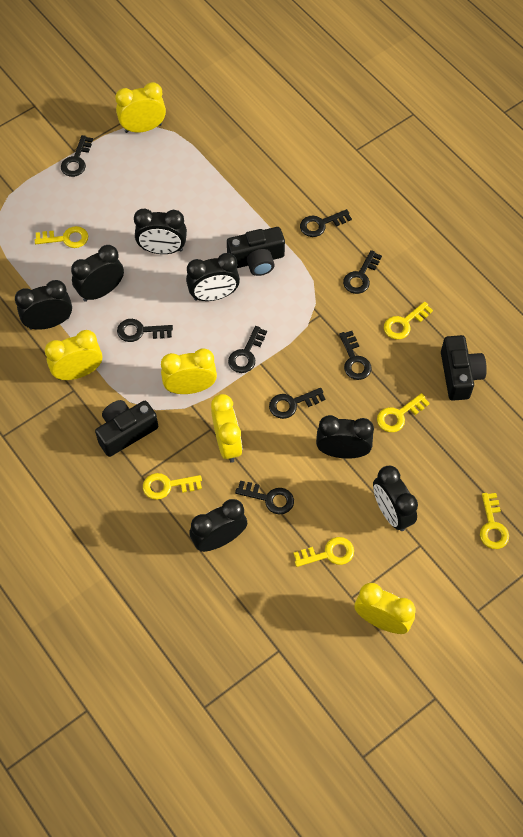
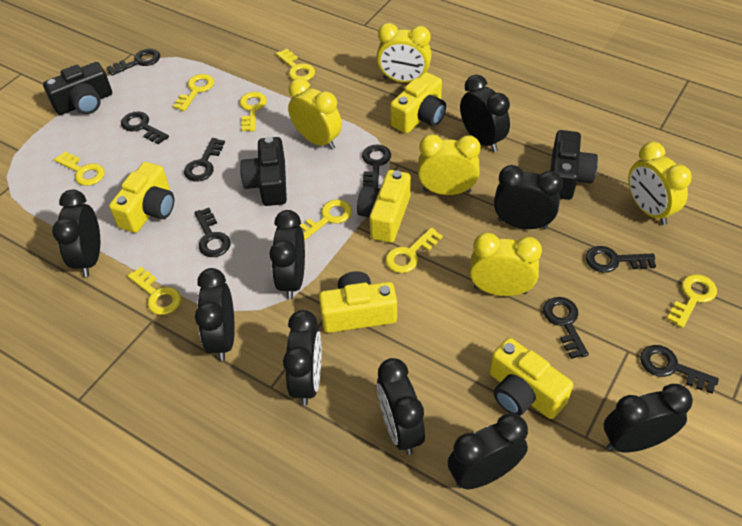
black clock: 7 -> 9
yellow camera: 0 -> 5
yellow key: 6 -> 8

